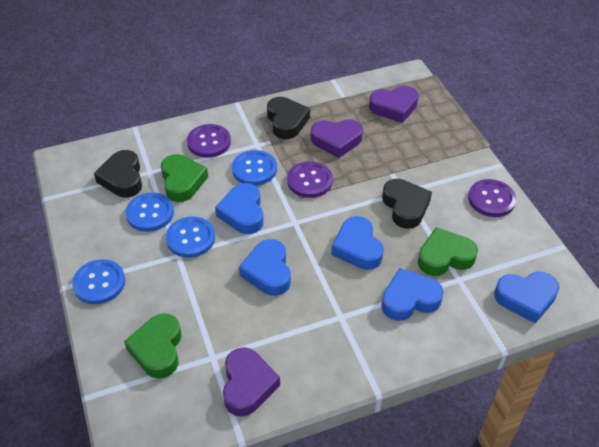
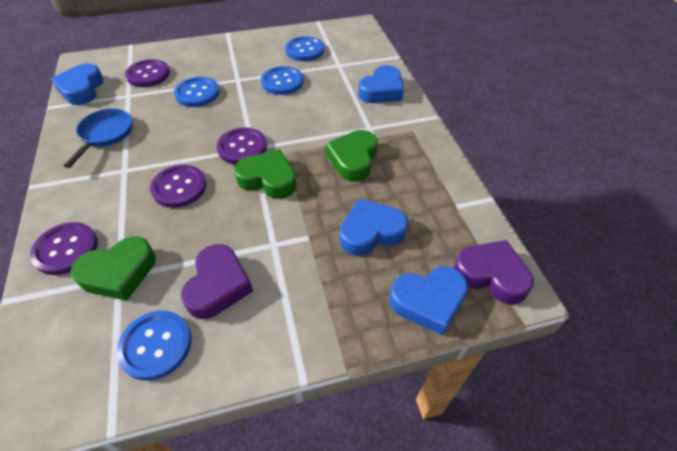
black heart: 3 -> 0
blue heart: 5 -> 4
blue pan: 0 -> 1
purple button: 3 -> 4
purple heart: 3 -> 2

